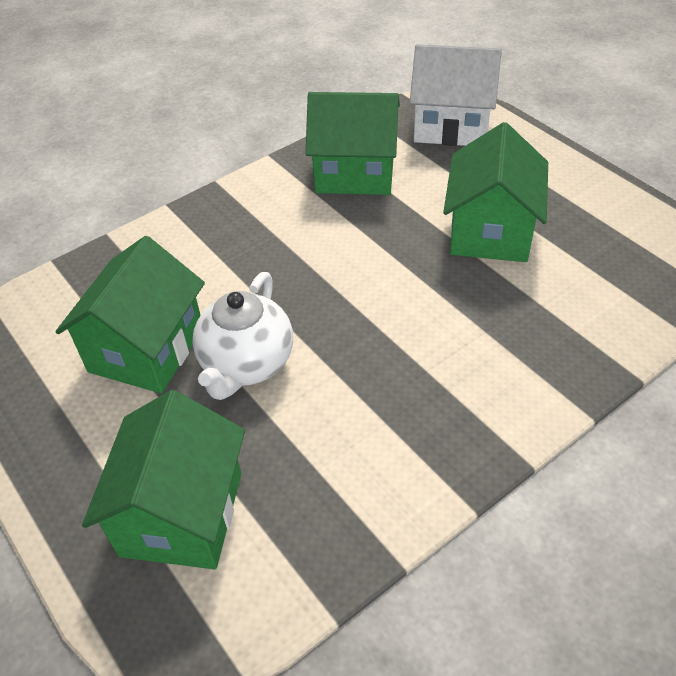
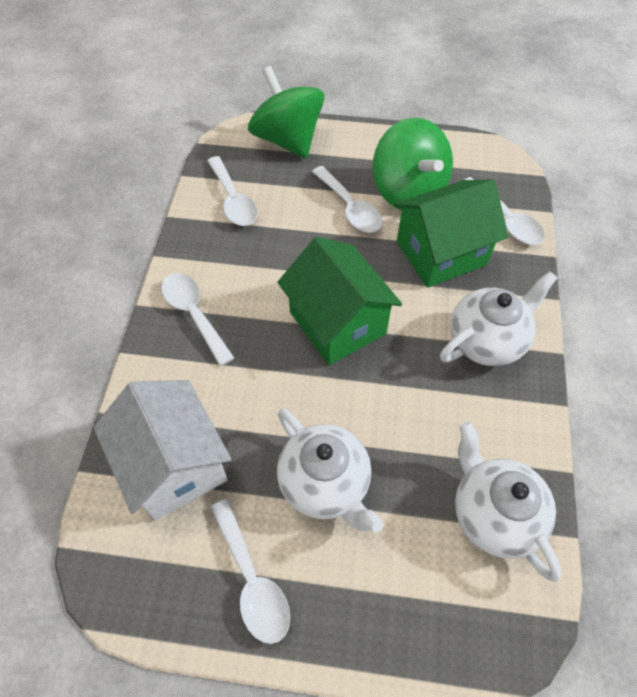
green house: 4 -> 2
green spinning top: 0 -> 2
white spoon: 0 -> 5
white teapot: 1 -> 3

